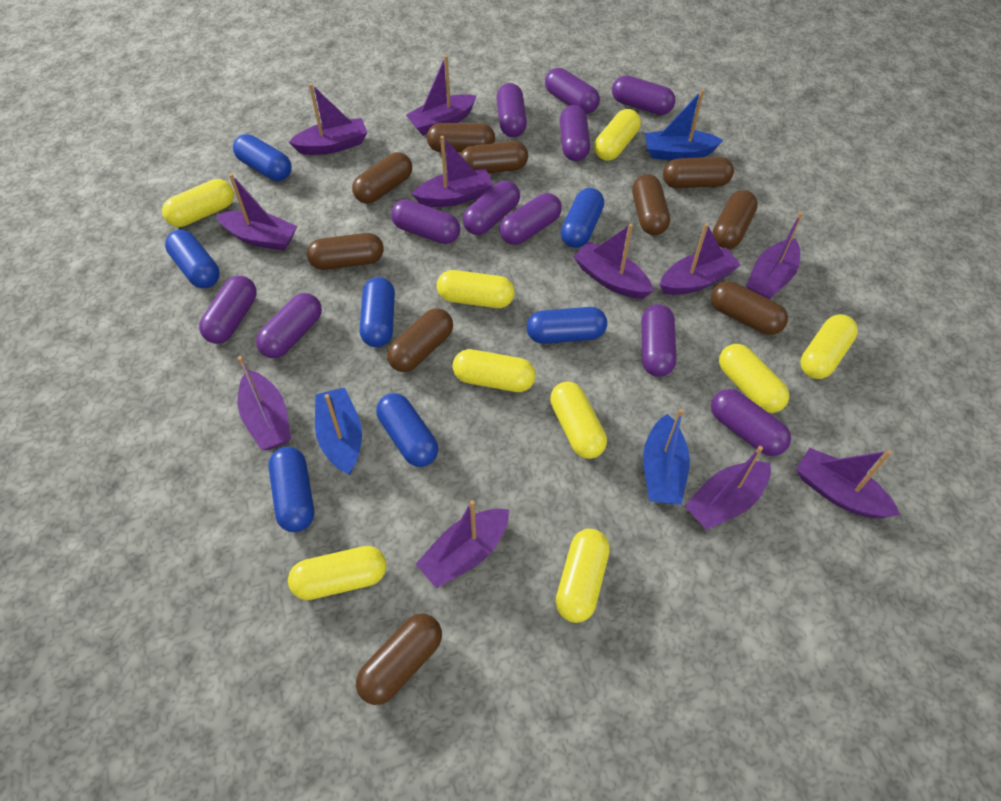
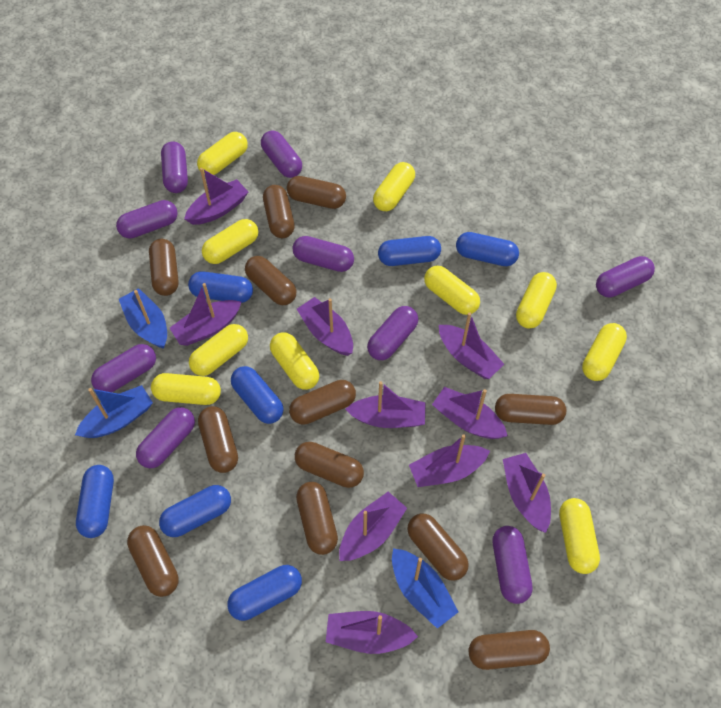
brown capsule: 10 -> 12
purple boat: 11 -> 10
purple capsule: 11 -> 9
yellow capsule: 9 -> 10

